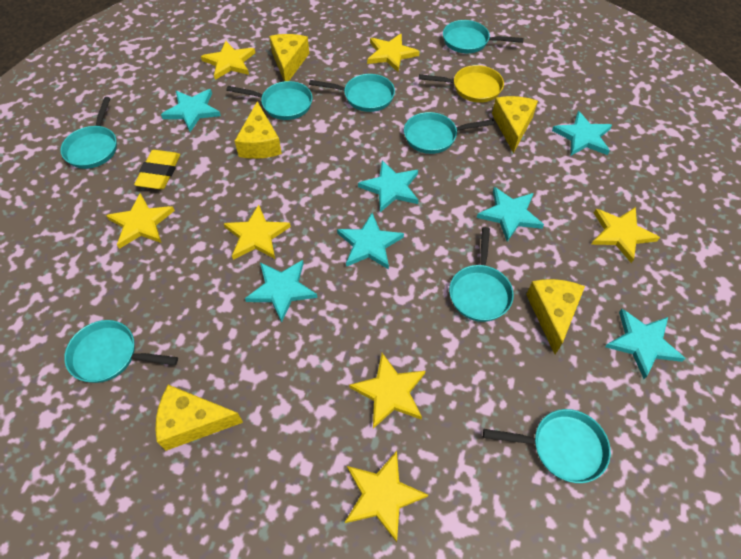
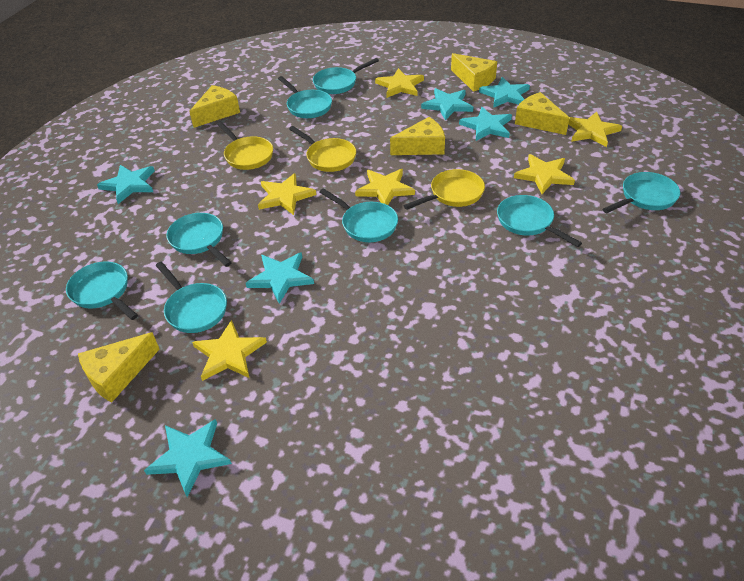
turquoise star: 7 -> 6
yellow eraser: 1 -> 0
yellow pan: 1 -> 3
yellow star: 7 -> 6

